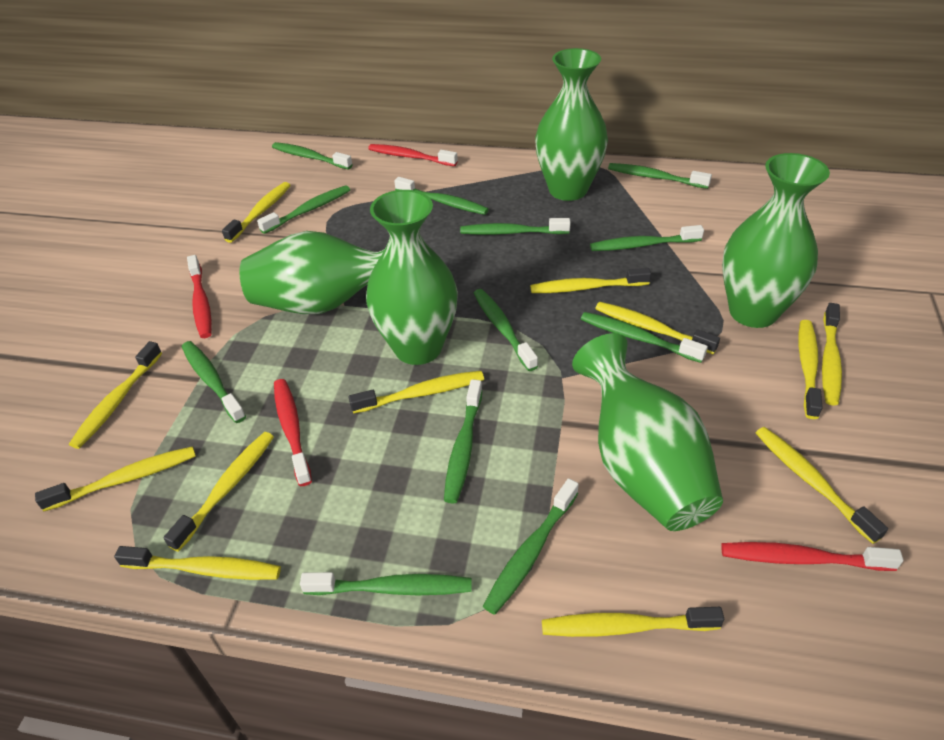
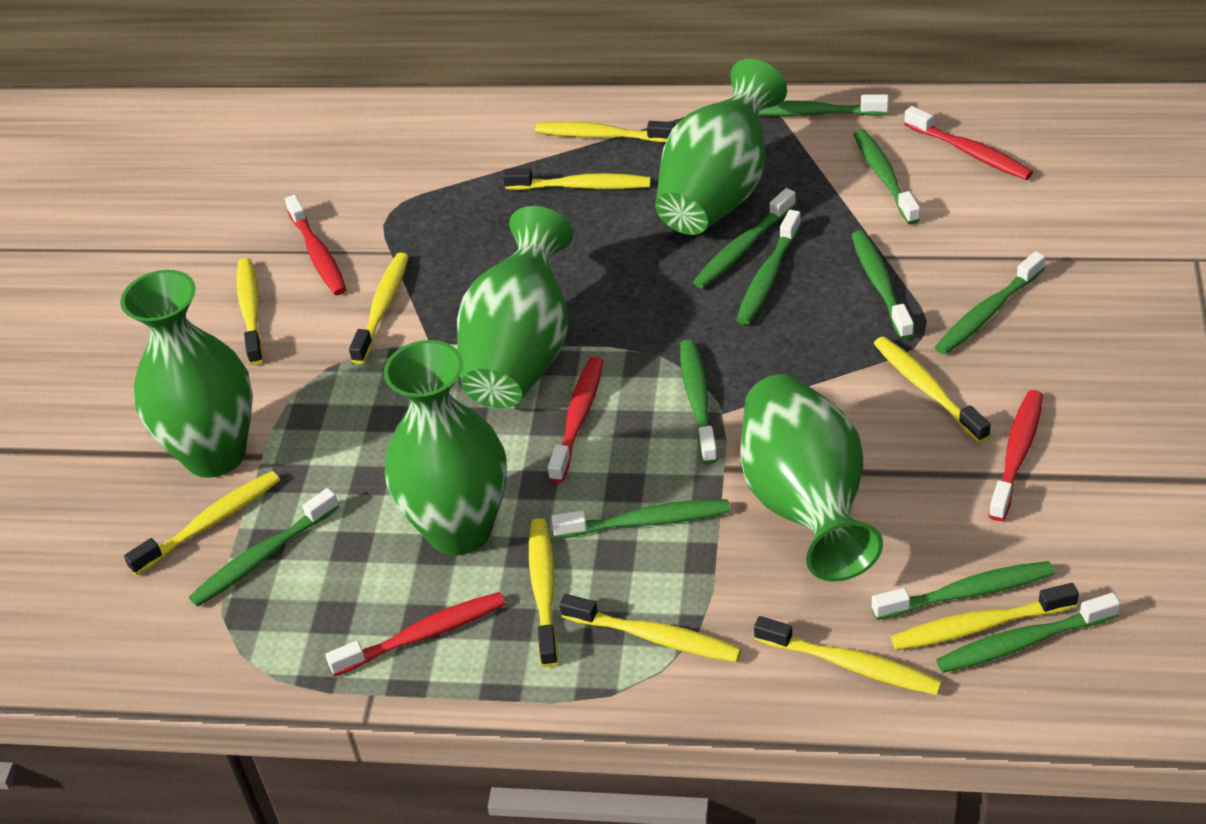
green toothbrush: 12 -> 11
red toothbrush: 4 -> 5
yellow toothbrush: 12 -> 10

